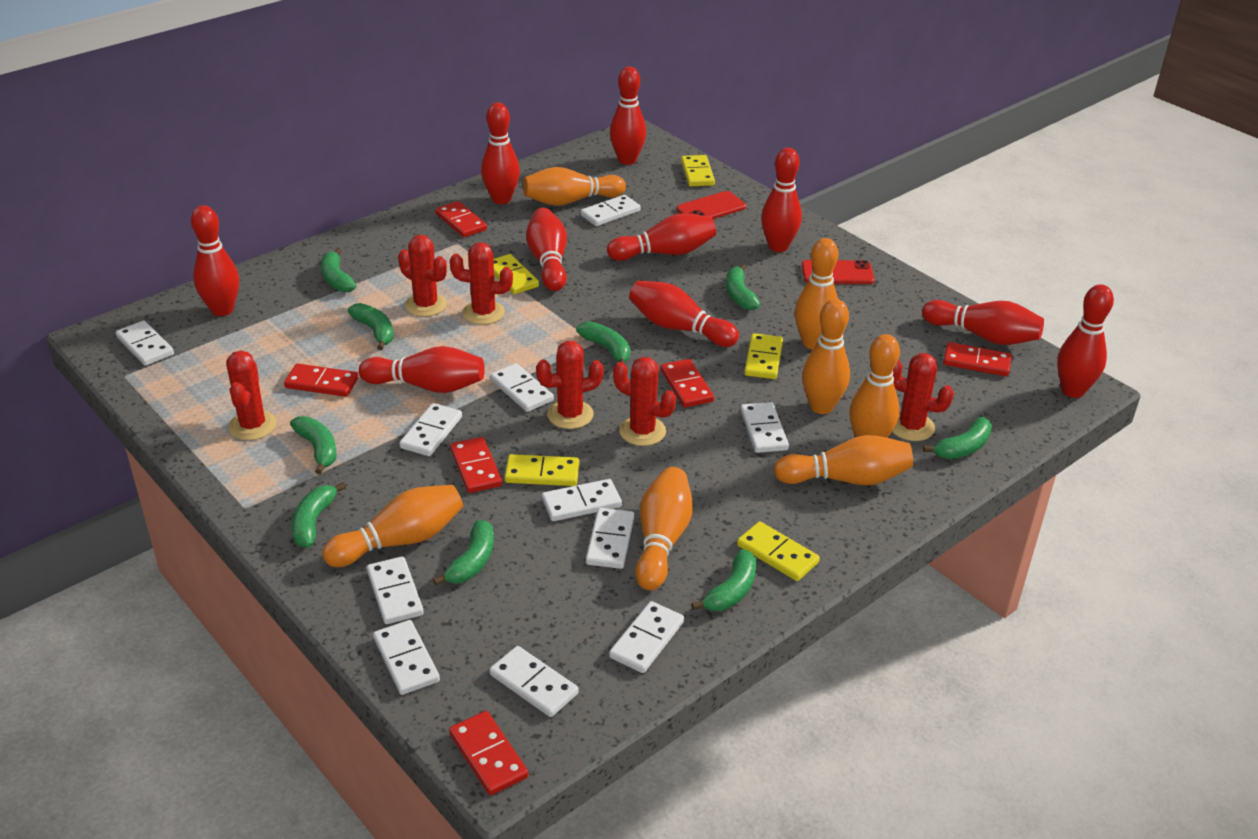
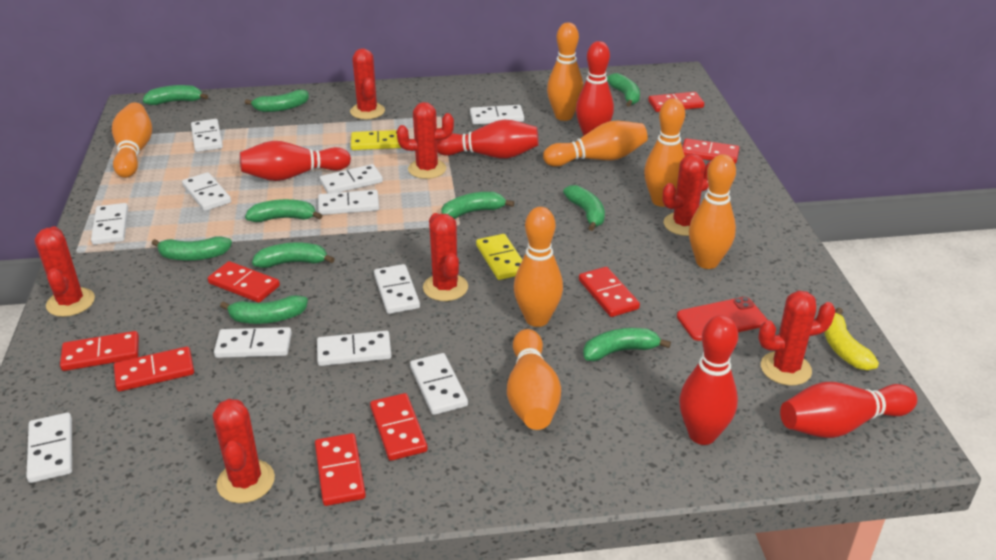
green banana: 9 -> 10
red bowling pin: 10 -> 5
red cactus: 6 -> 7
red domino: 6 -> 8
red phone: 2 -> 1
yellow banana: 0 -> 1
yellow domino: 5 -> 2

